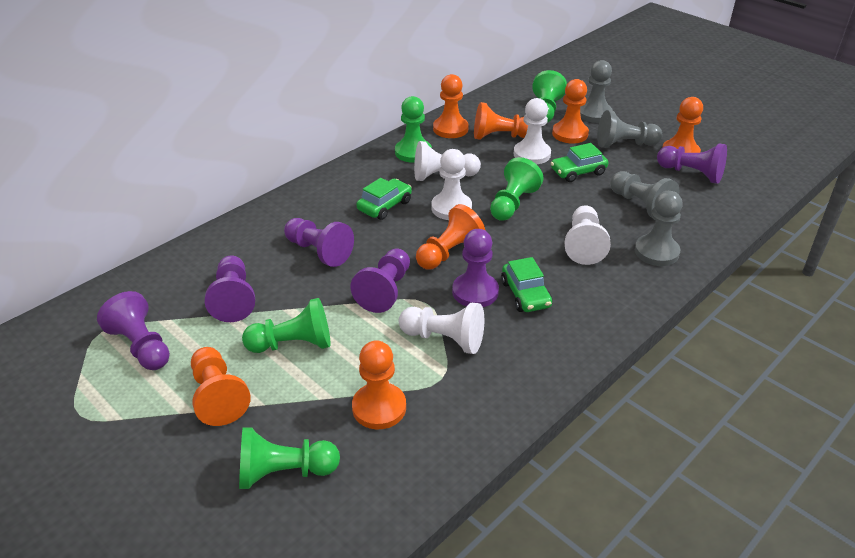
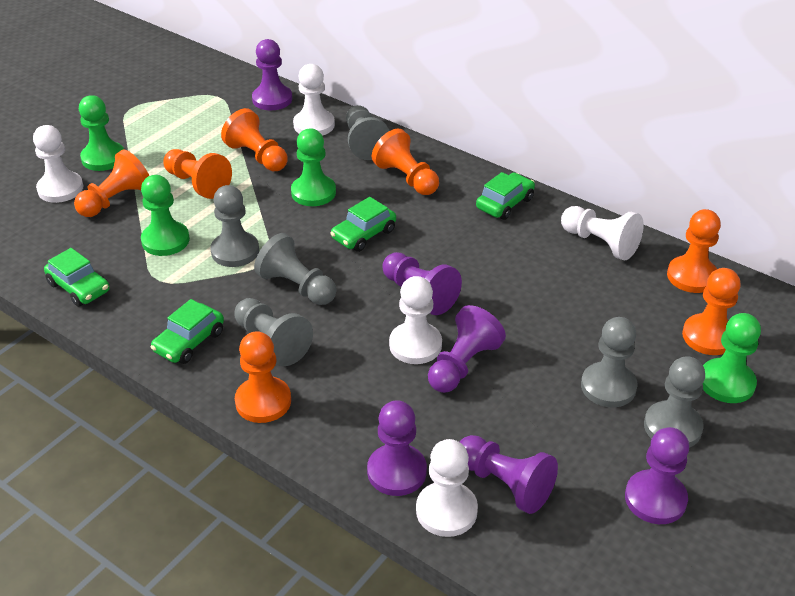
green car: 3 -> 4
green pawn: 5 -> 4
grey pawn: 4 -> 6

